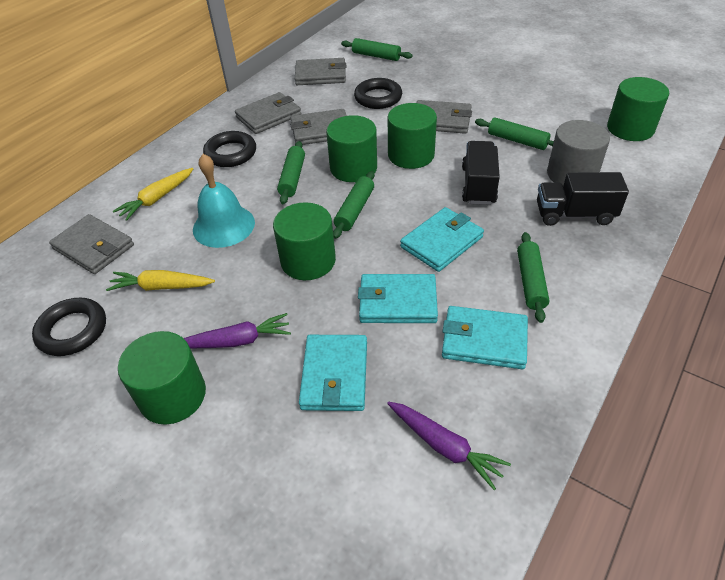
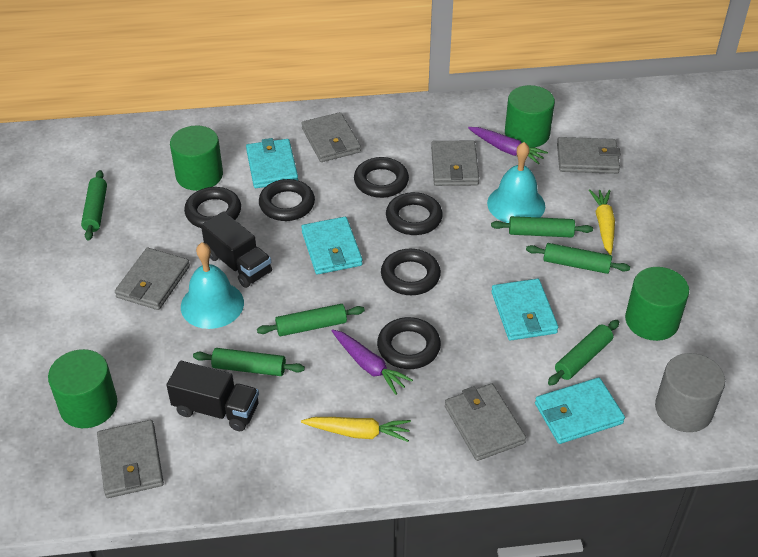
black ring: 3 -> 6
green cylinder: 5 -> 4
green rolling pin: 5 -> 6
grey wallet: 5 -> 6
turquoise bell: 1 -> 2

